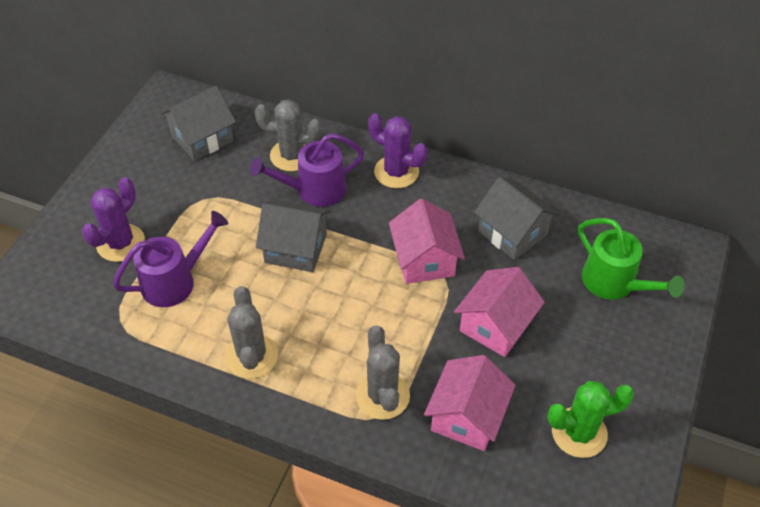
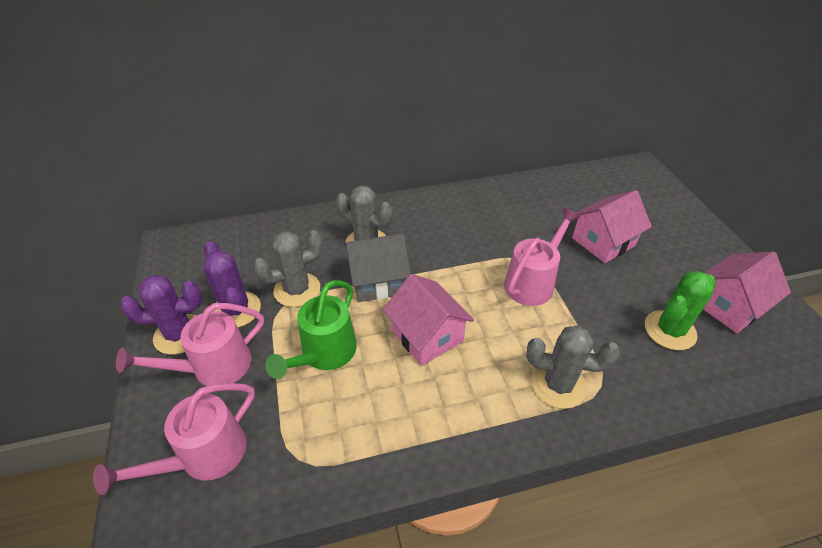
grey house: 3 -> 1
pink watering can: 0 -> 3
purple watering can: 2 -> 0

